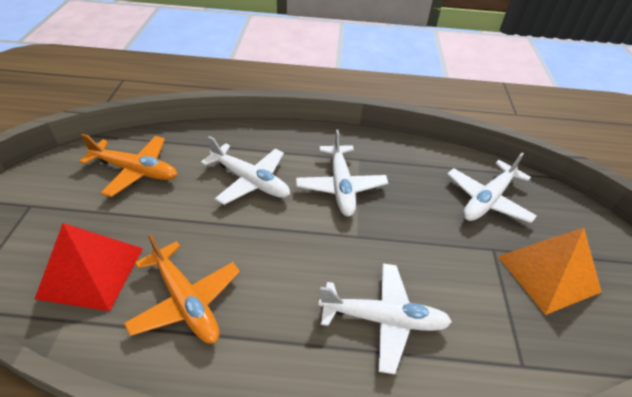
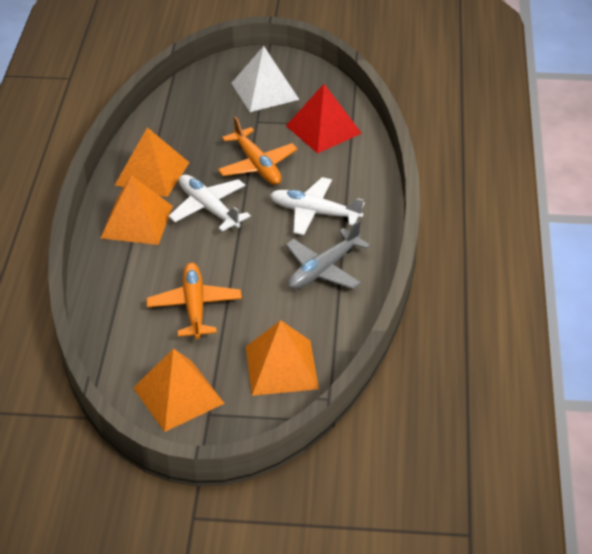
grey plane: 0 -> 1
orange pyramid: 1 -> 4
white plane: 4 -> 2
white pyramid: 0 -> 1

